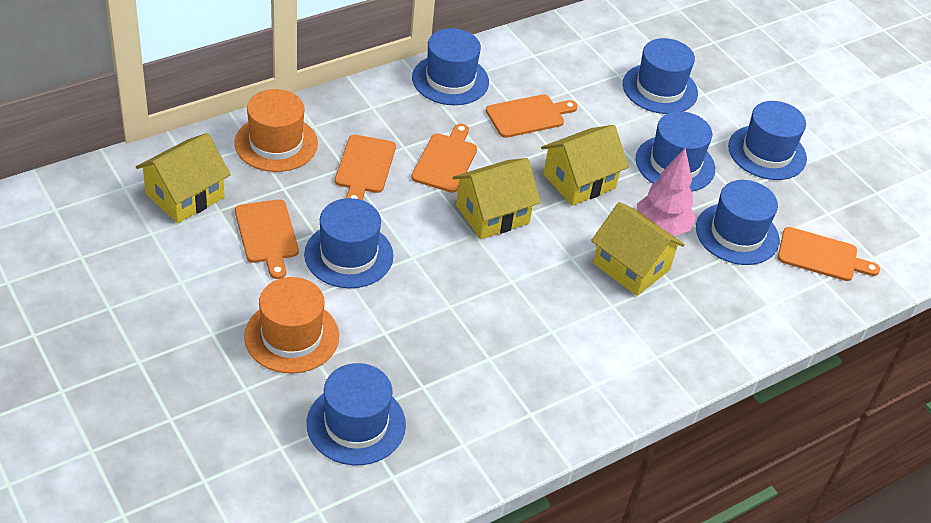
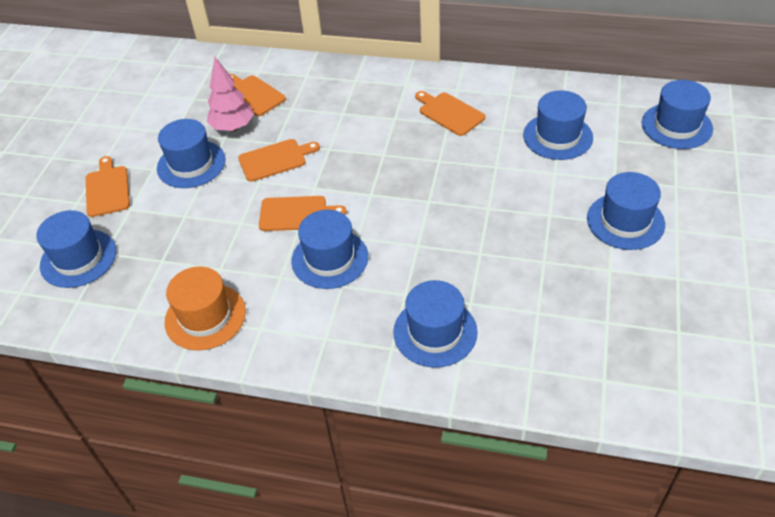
orange hat: 2 -> 1
yellow house: 4 -> 0

